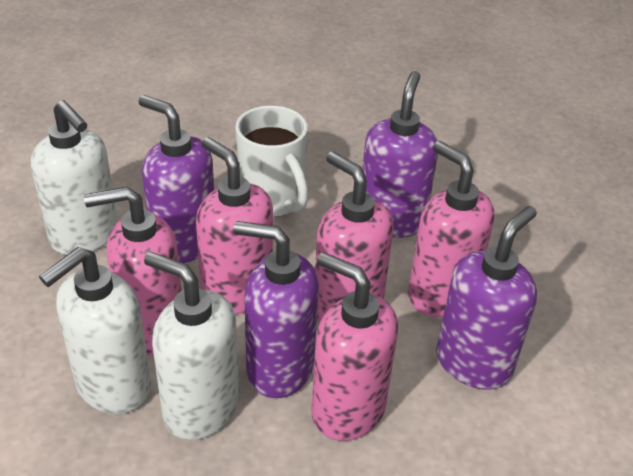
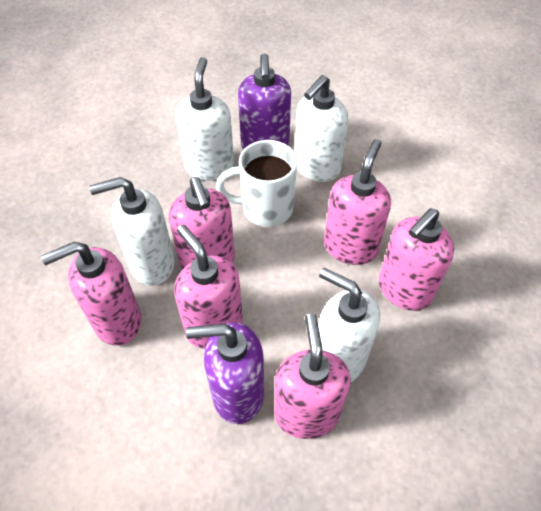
pink soap dispenser: 5 -> 6
purple soap dispenser: 4 -> 2
white soap dispenser: 3 -> 4

